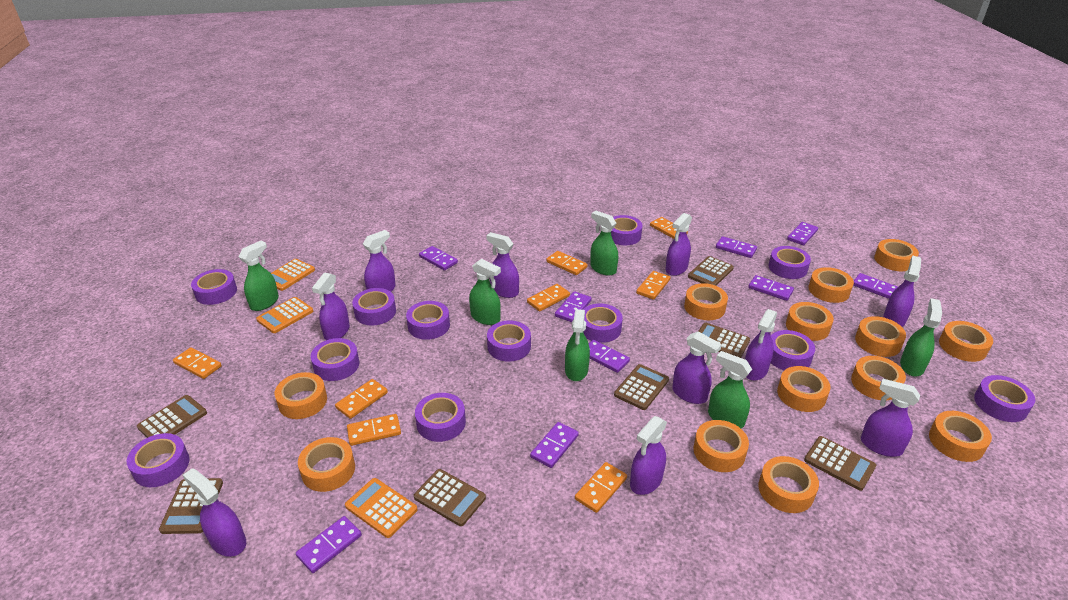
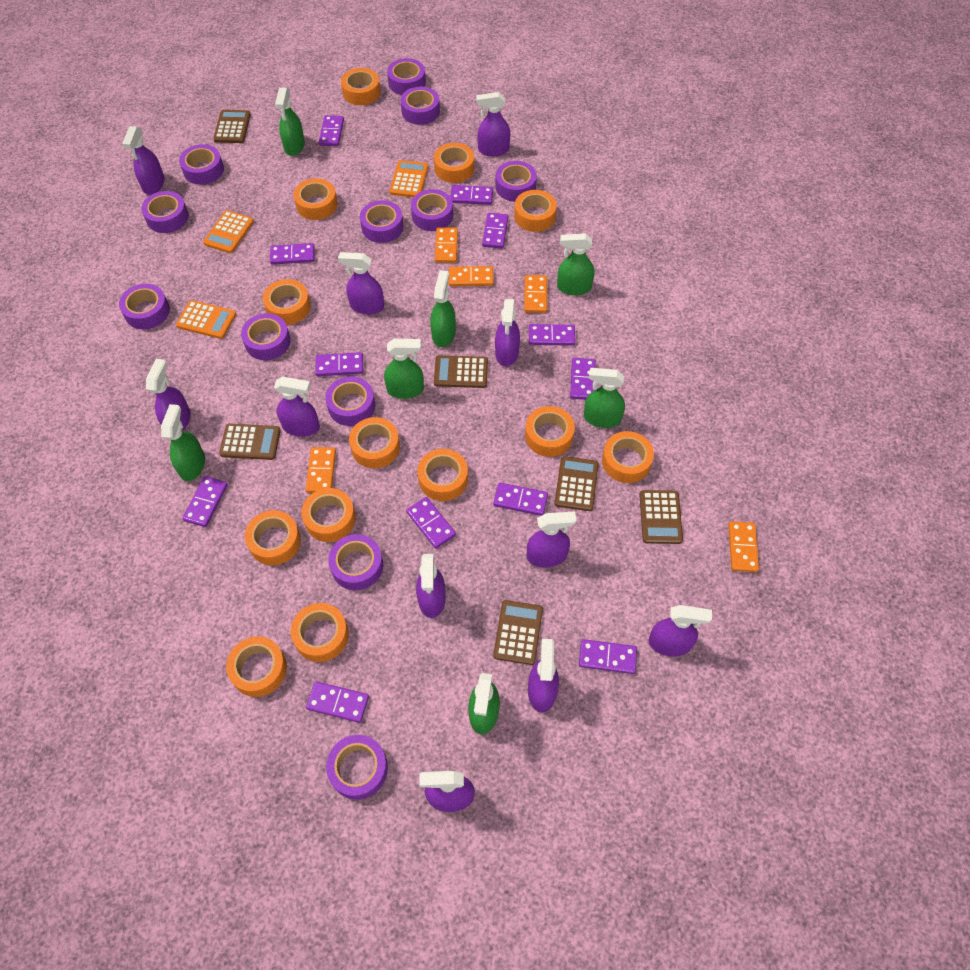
brown calculator: 7 -> 6
green spray bottle: 6 -> 7
orange domino: 8 -> 5
purple domino: 9 -> 12
purple spray bottle: 10 -> 11

